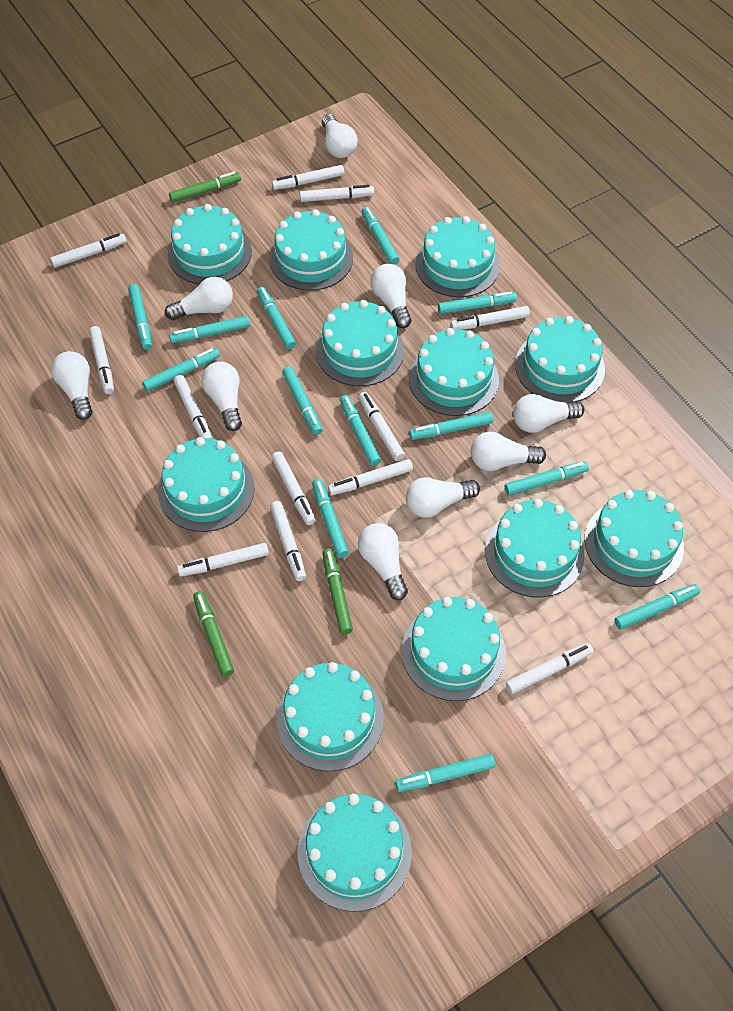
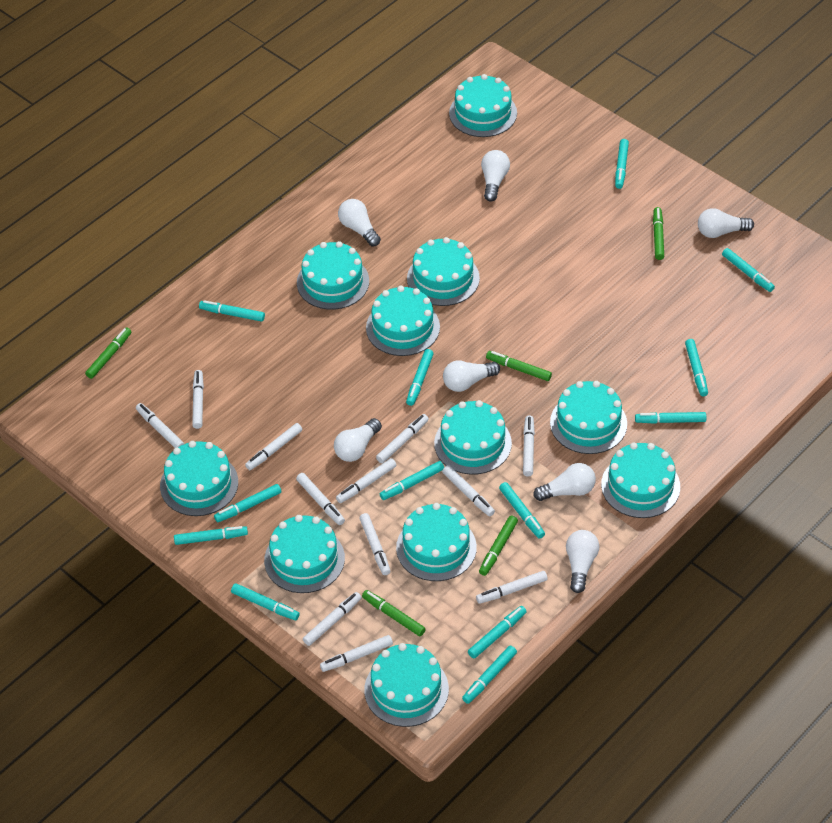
green marker: 3 -> 5
turquoise cake: 12 -> 11
white light bulb: 9 -> 7

